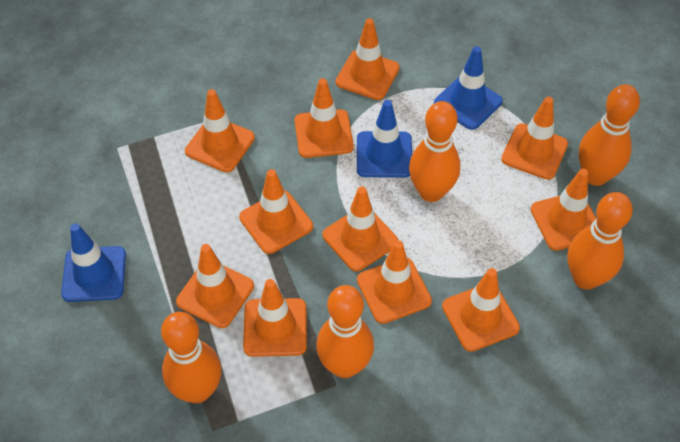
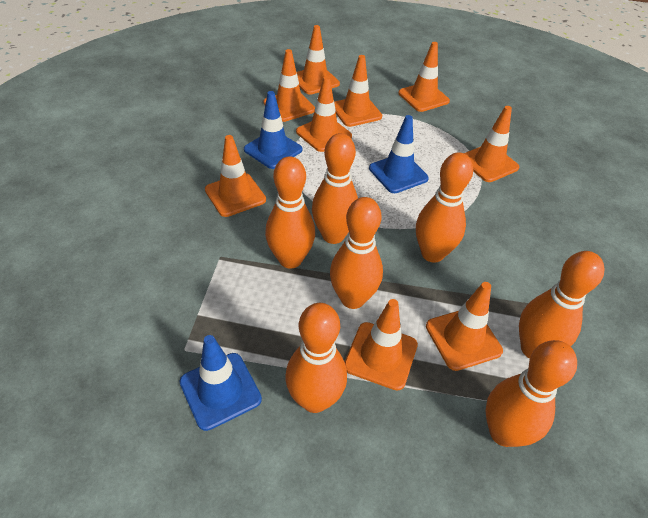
orange bowling pin: 5 -> 7
orange traffic cone: 11 -> 9

